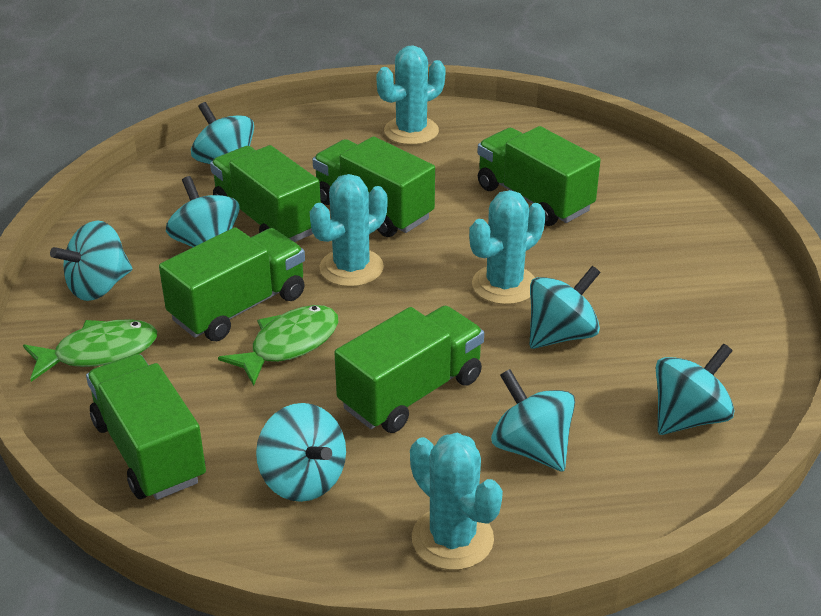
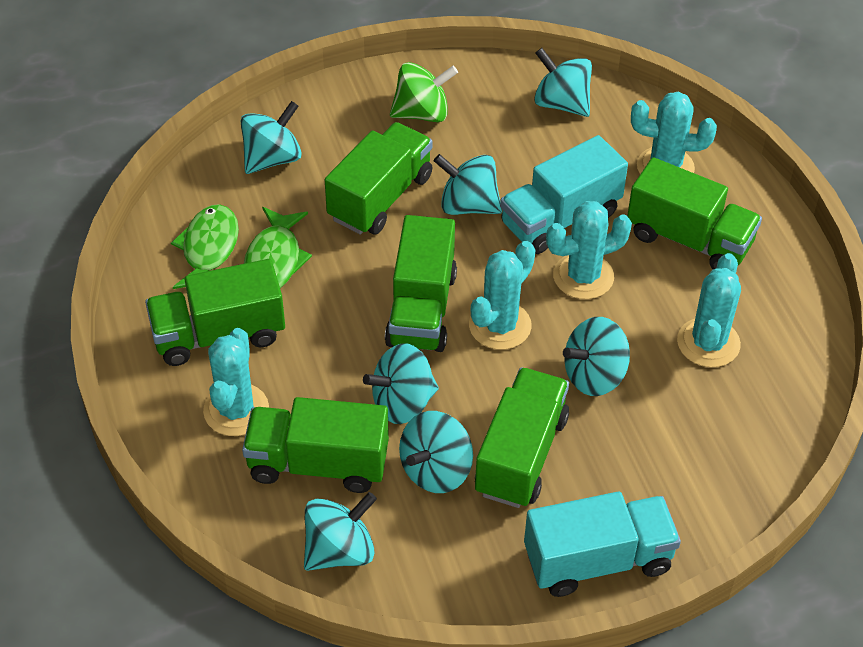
green spinning top: 0 -> 1
turquoise cactus: 4 -> 5
turquoise truck: 0 -> 2

